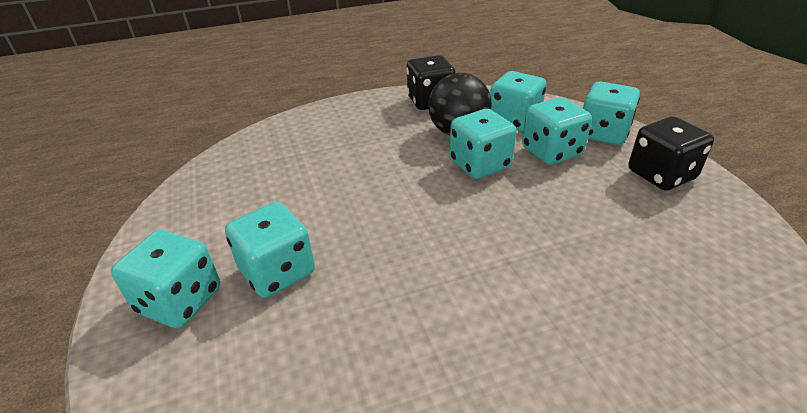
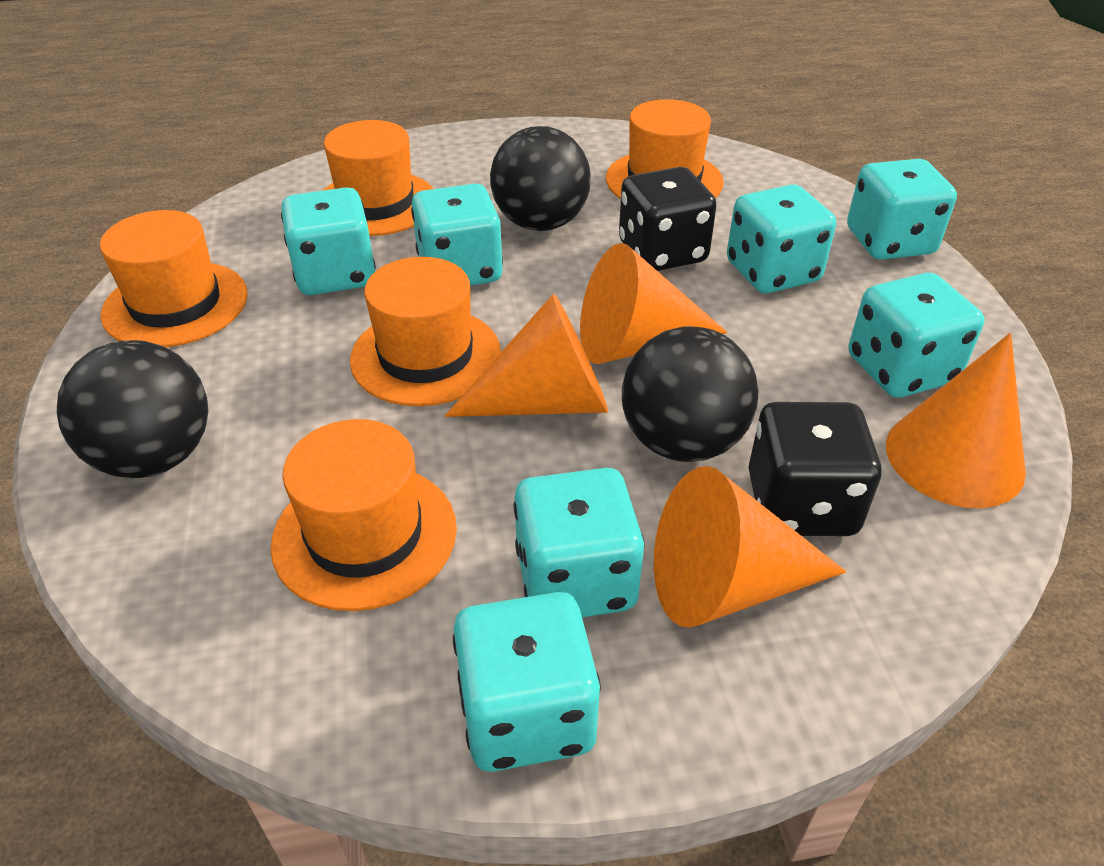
black ball: 1 -> 3
orange cone: 0 -> 4
orange hat: 0 -> 5
turquoise dice: 6 -> 7

